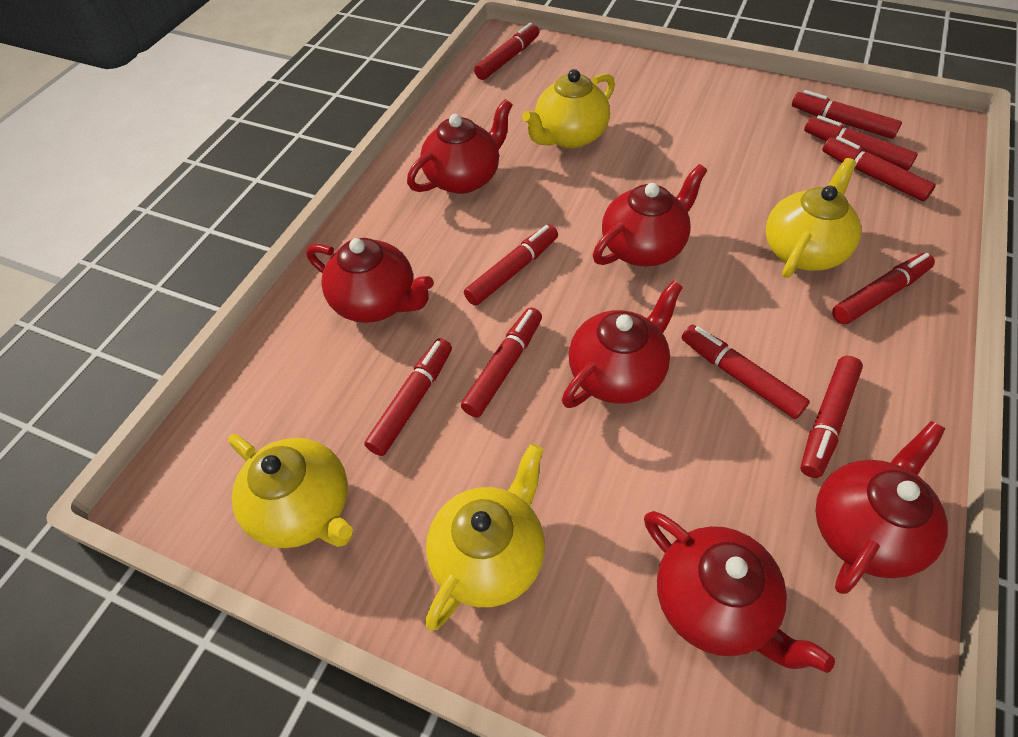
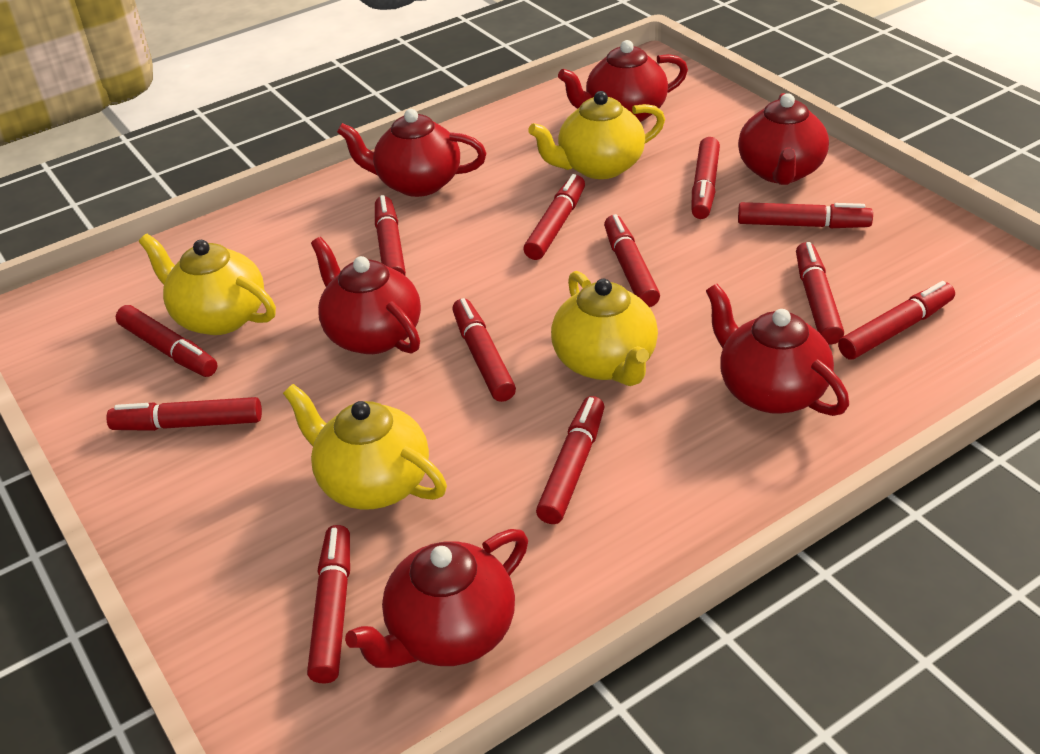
red marker: 10 -> 12

